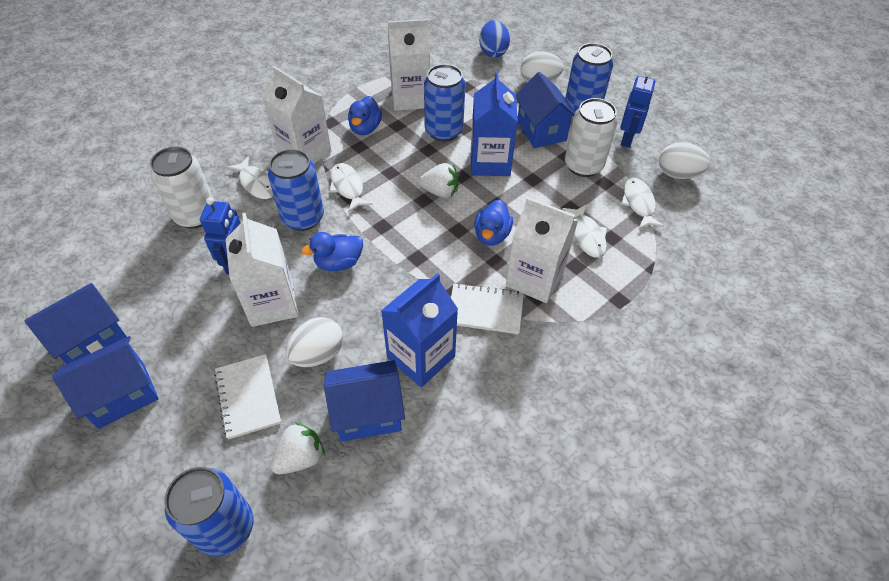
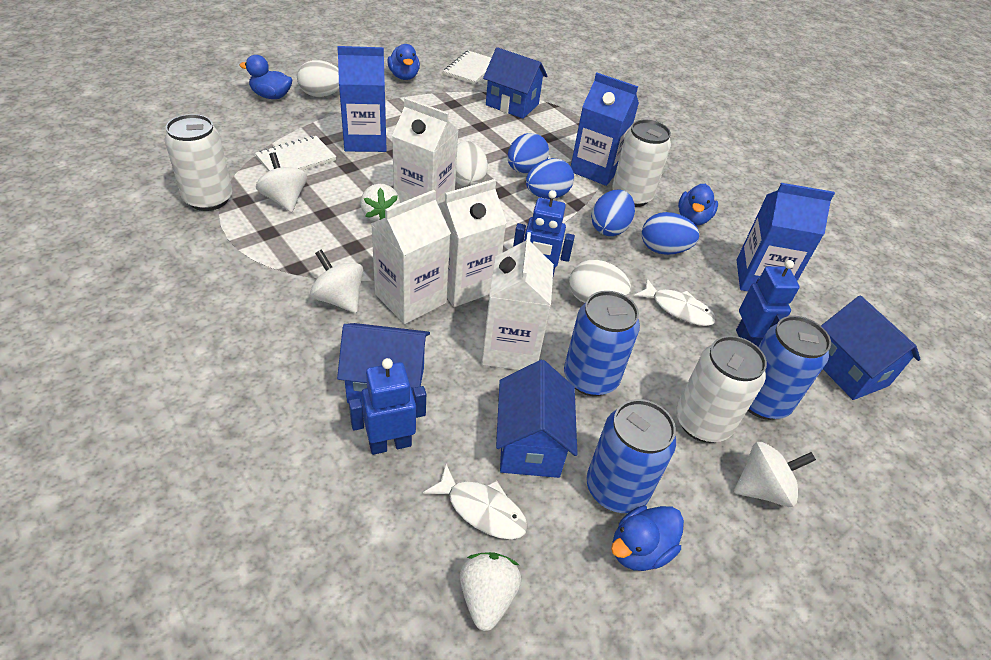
blue can: 4 -> 3
blue carton: 2 -> 3
blue duck: 3 -> 4
blue egg: 1 -> 4
blue robot: 2 -> 3
white can: 2 -> 3
white fish: 4 -> 2
white spinning top: 0 -> 3

